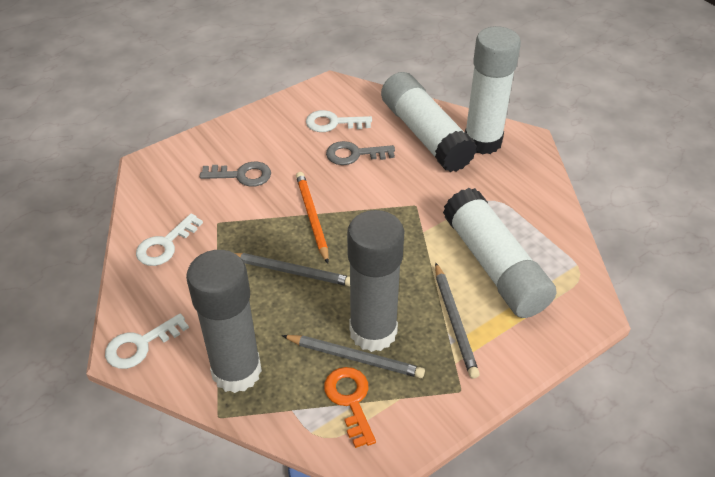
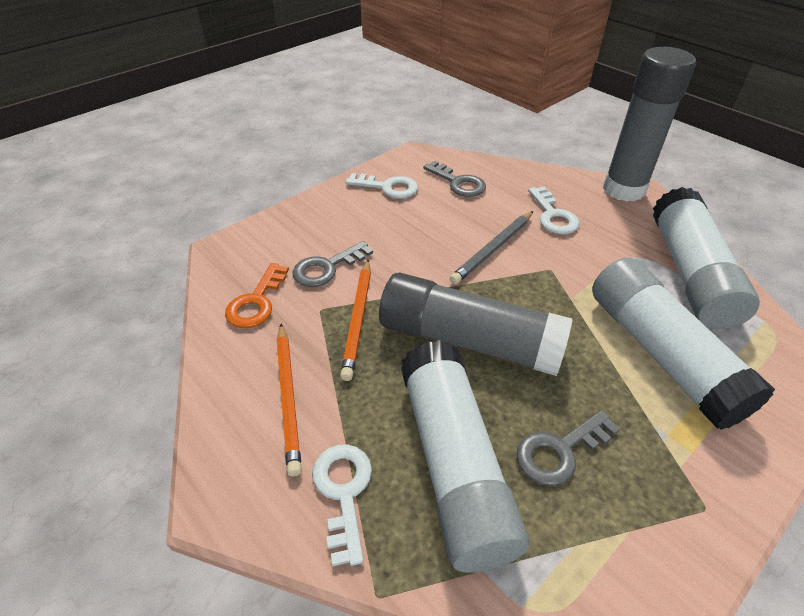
grey key: 2 -> 3
grey pencil: 3 -> 1
orange pencil: 1 -> 2

